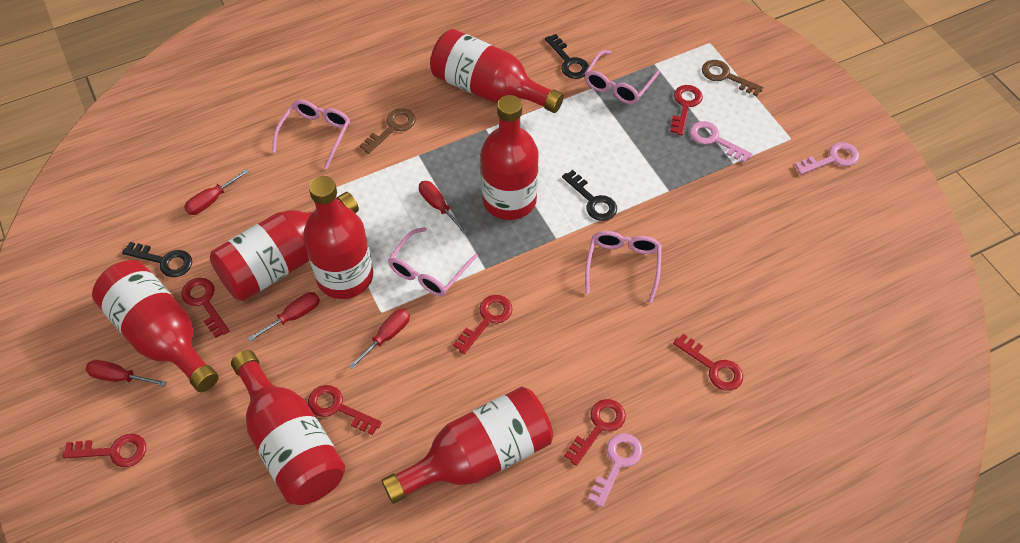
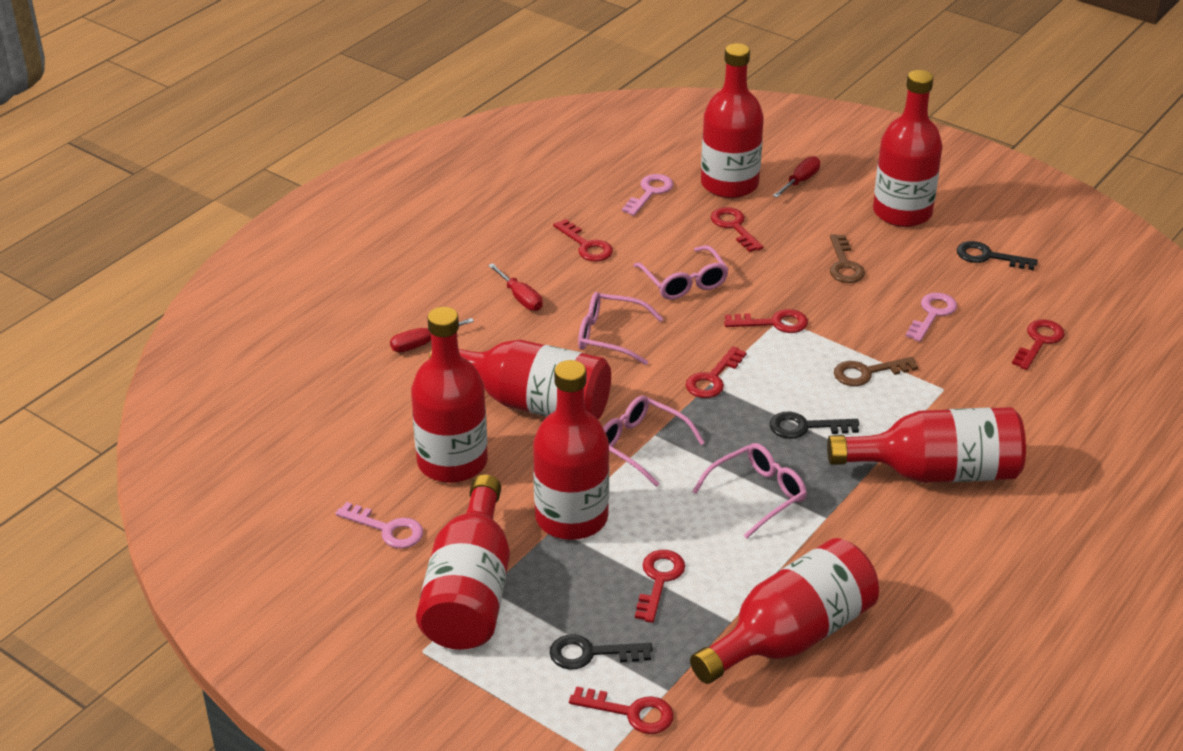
red bottle: 7 -> 8
red screwdriver: 5 -> 3

